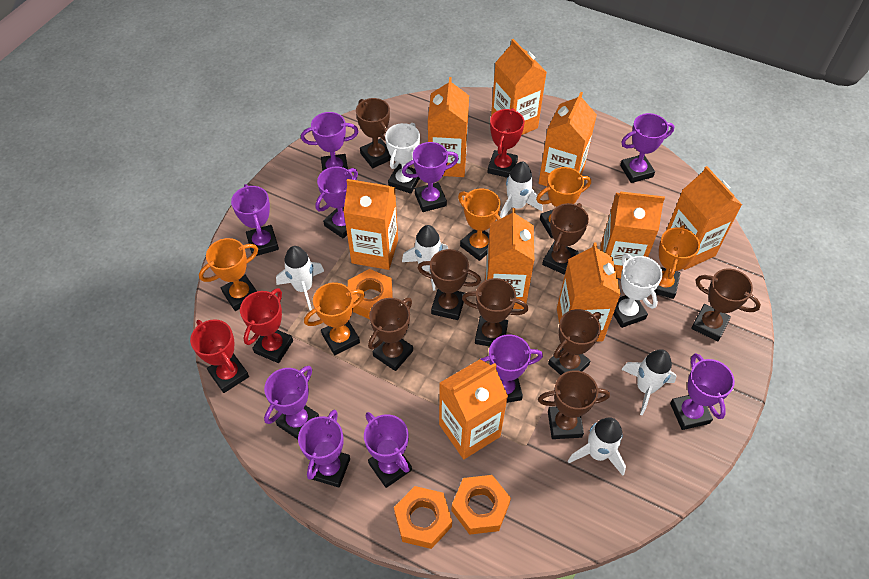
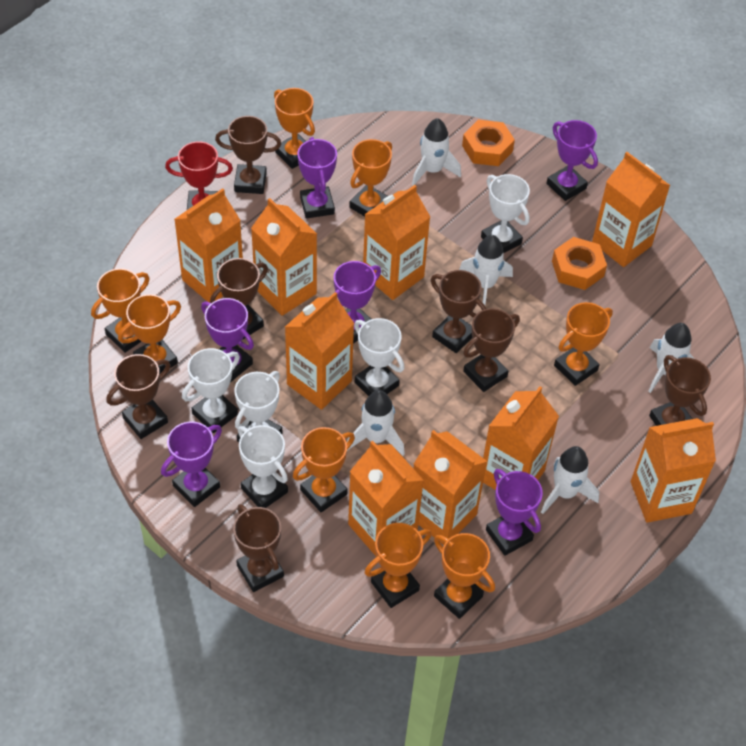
brown trophy: 8 -> 7
orange nut: 3 -> 2
orange trophy: 5 -> 8
purple trophy: 10 -> 6
red trophy: 3 -> 1
white trophy: 2 -> 5

